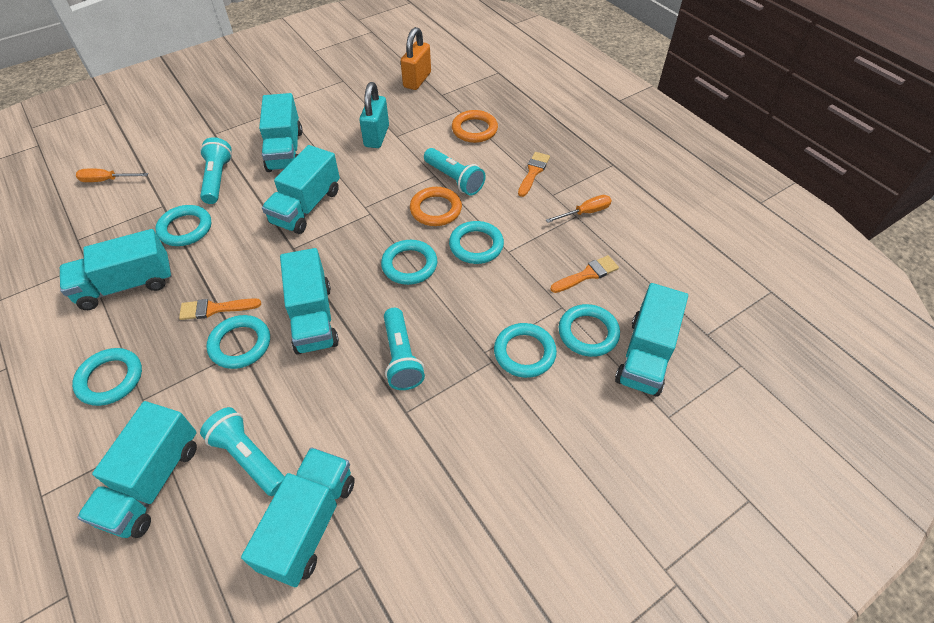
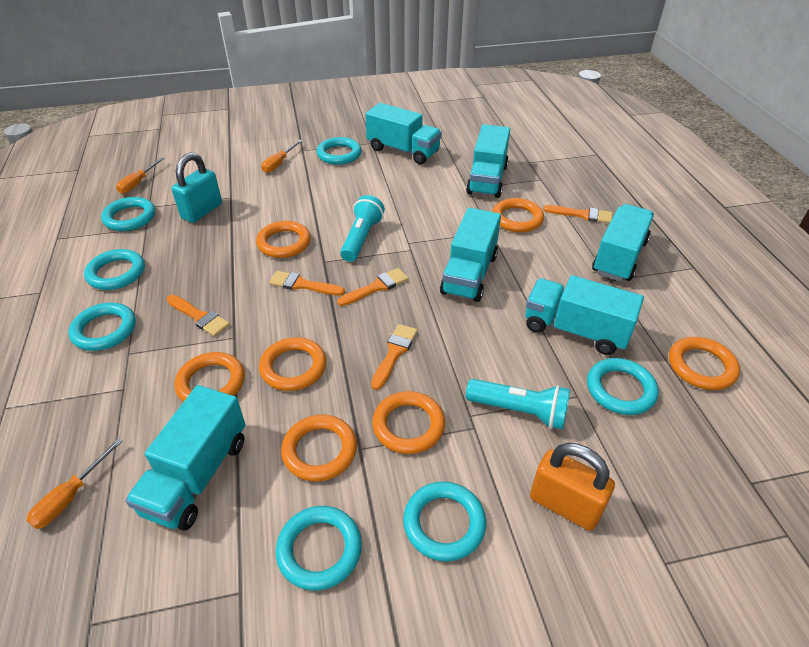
orange brush: 3 -> 5
orange ring: 2 -> 7
orange screwdriver: 2 -> 3
turquoise flashlight: 4 -> 2
turquoise truck: 7 -> 6

